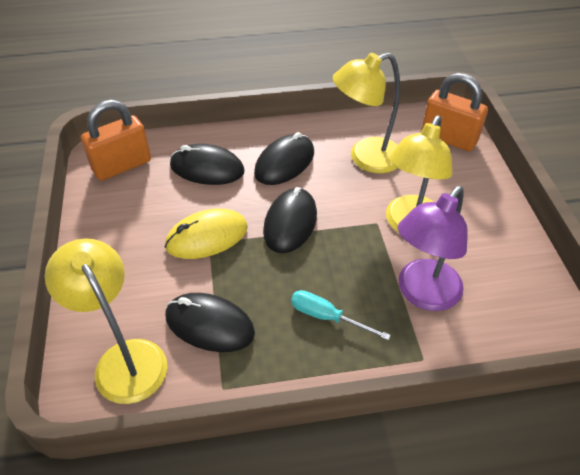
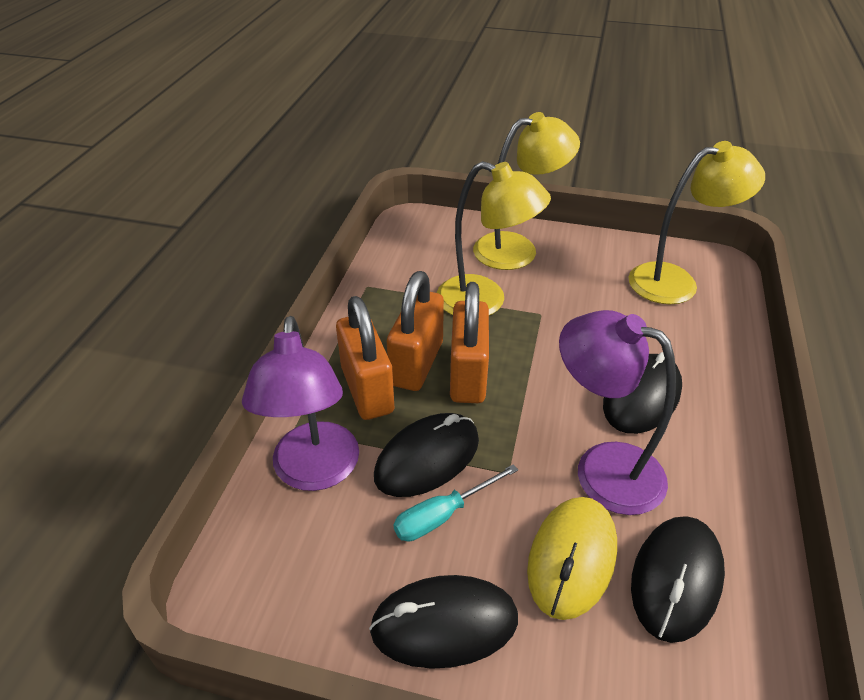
orange padlock: 2 -> 3
purple lamp: 1 -> 2

